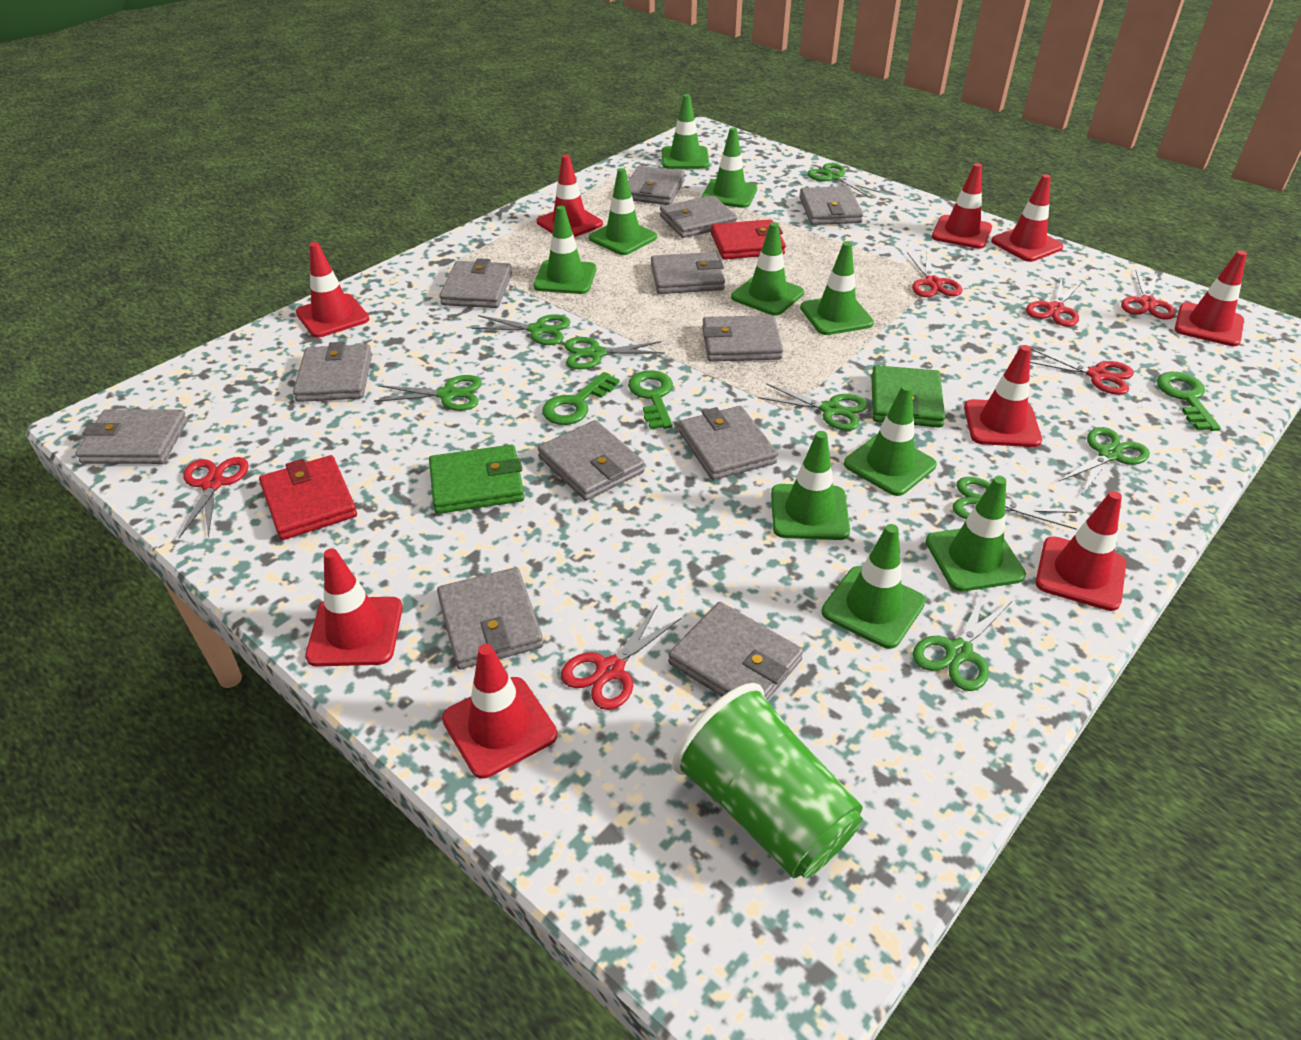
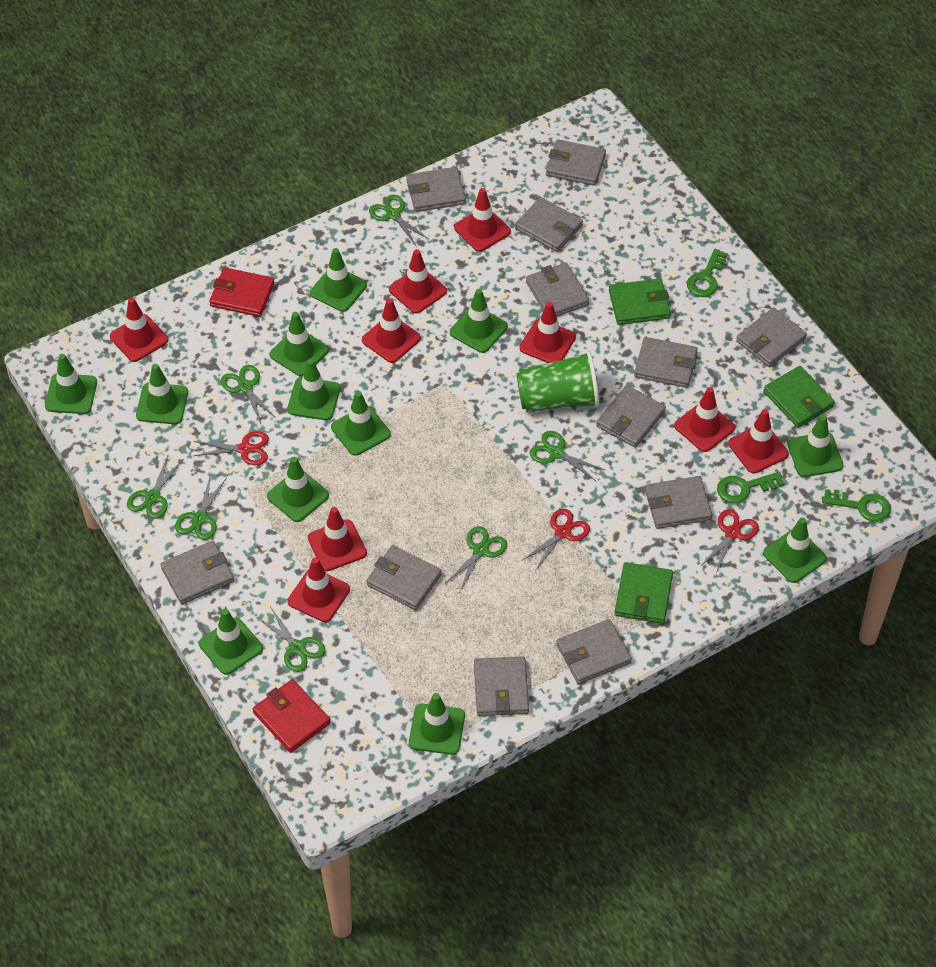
green scissors: 8 -> 7
green traffic cone: 10 -> 12
green wallet: 2 -> 3
red scissors: 6 -> 3

